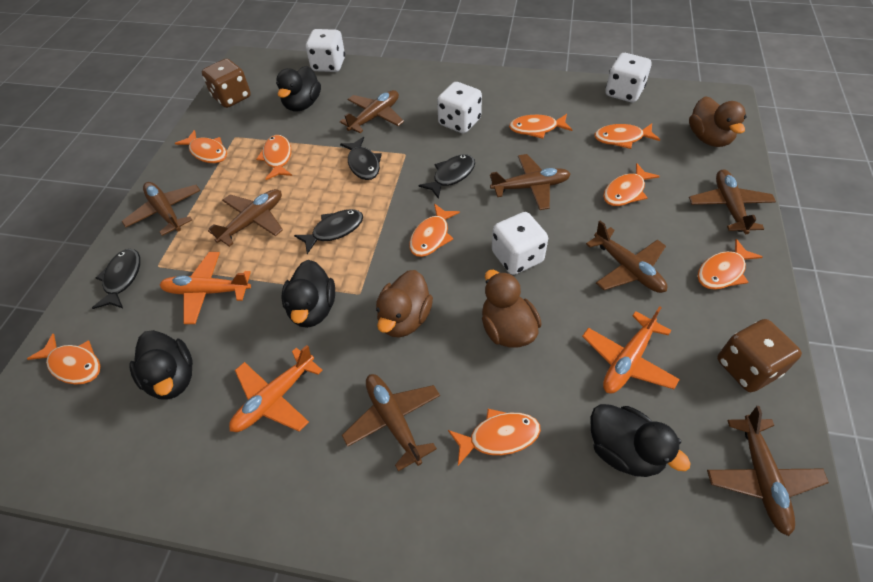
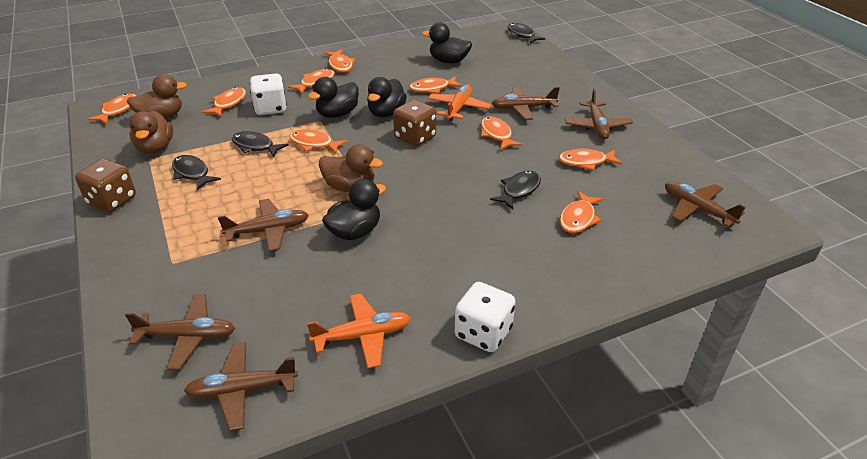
brown plane: 8 -> 6
orange plane: 3 -> 2
white dice: 4 -> 2

